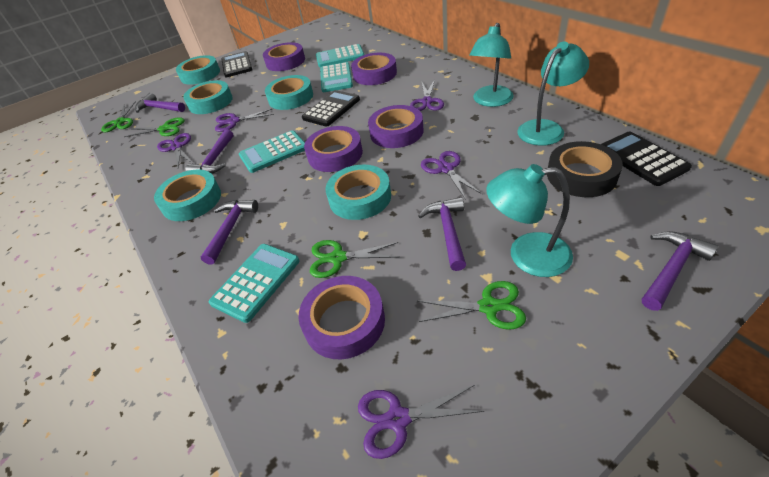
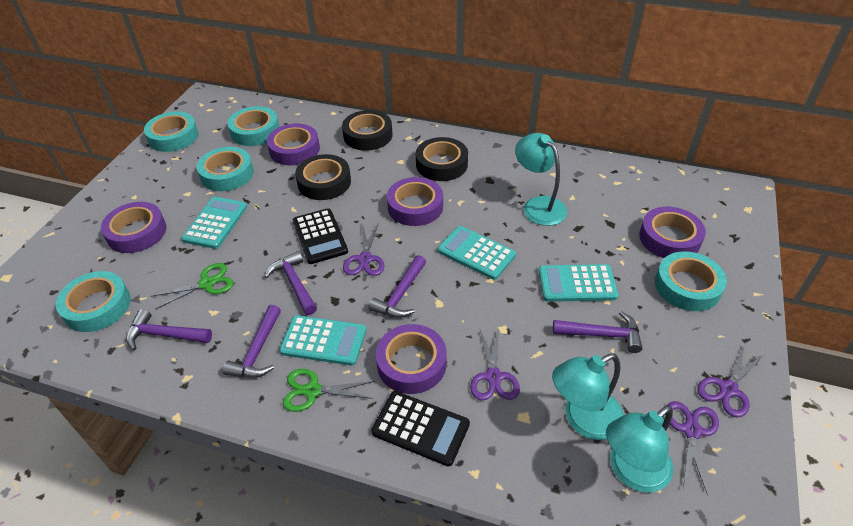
black calculator: 3 -> 2
black tape: 1 -> 3
green scissors: 4 -> 2
purple scissors: 5 -> 4

